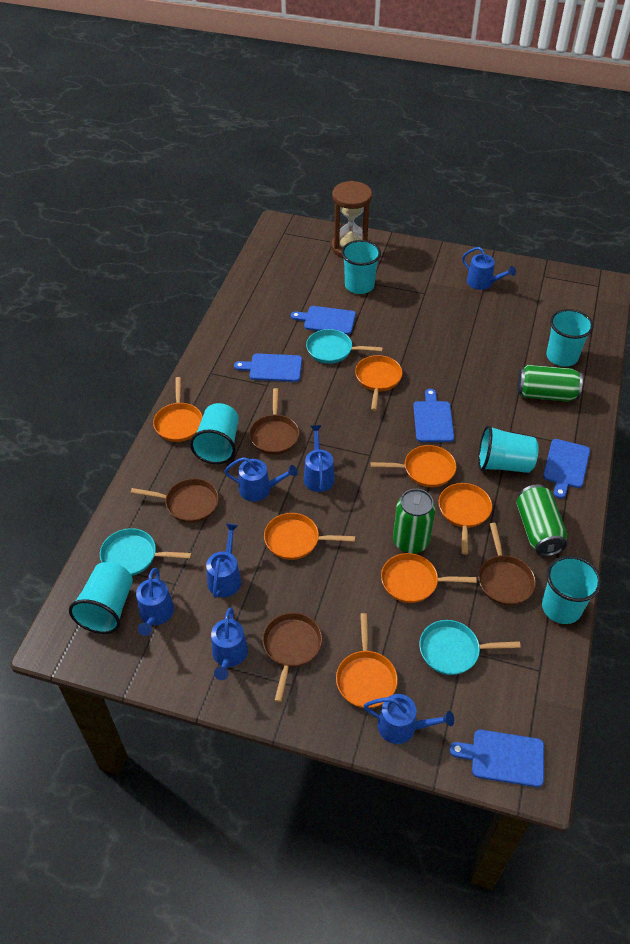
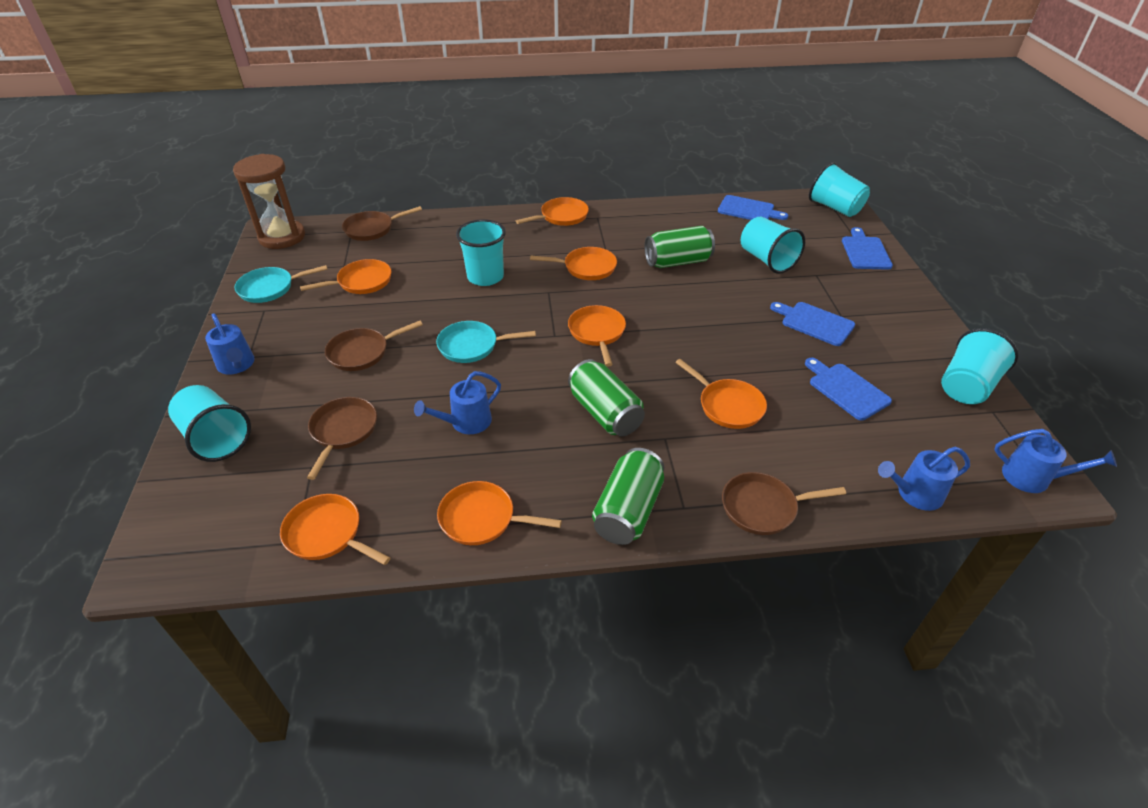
blue cutting board: 5 -> 4
blue watering can: 7 -> 4
turquoise cup: 6 -> 5
turquoise pan: 3 -> 2

